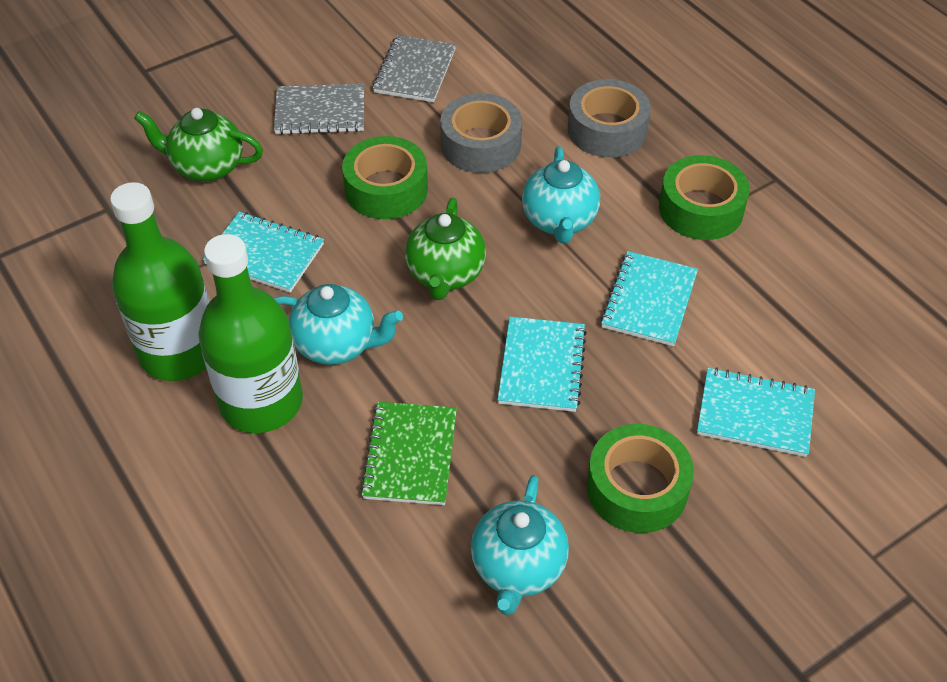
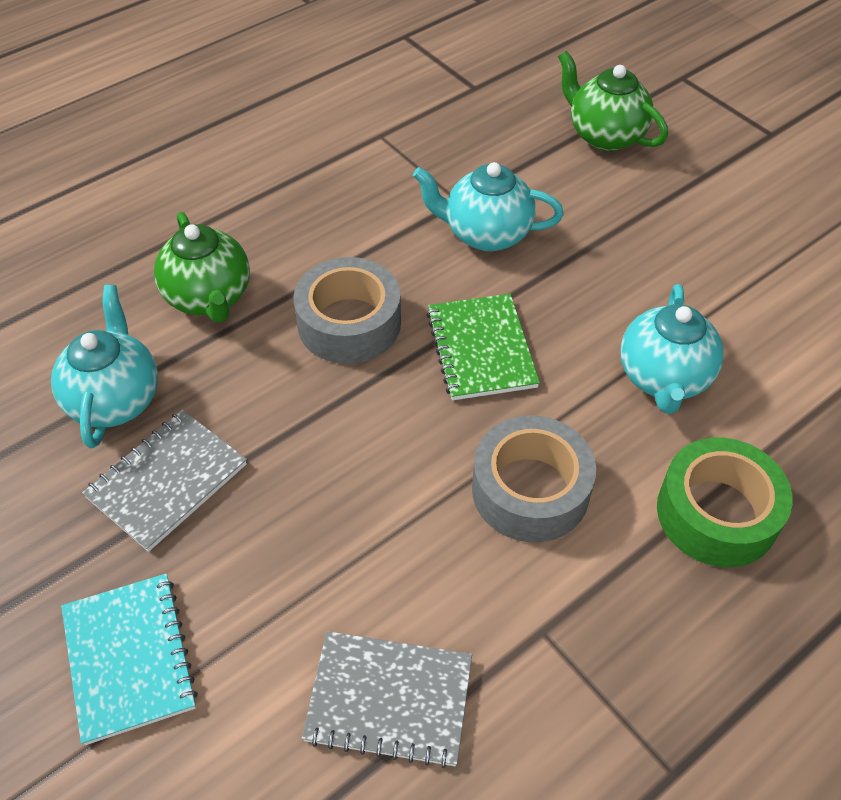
green bottle: 2 -> 0
green tape: 3 -> 1
turquoise notebook: 4 -> 1

